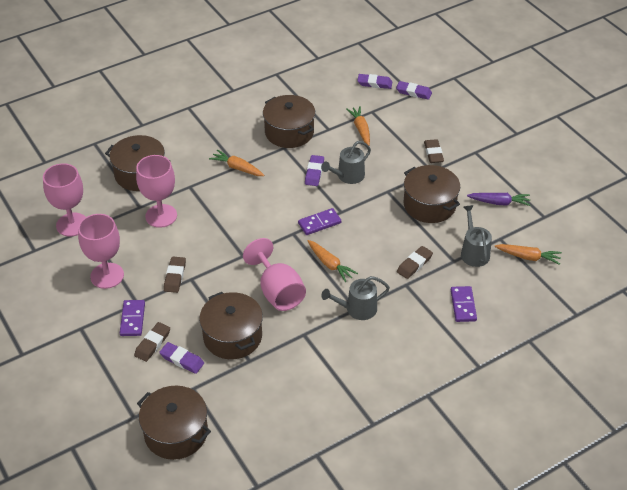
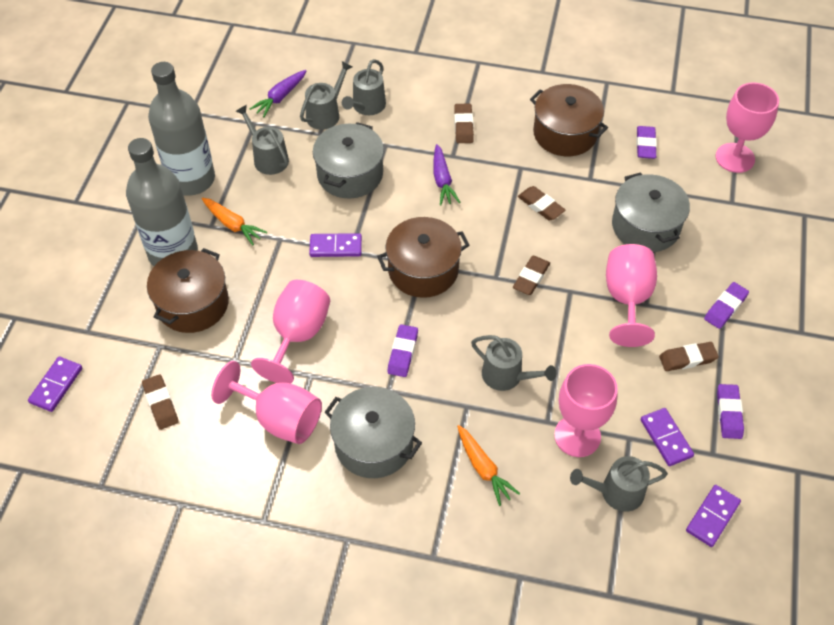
brown eraser: 4 -> 5
brown pot: 5 -> 3
grey bottle: 0 -> 2
grey pot: 0 -> 3
grey watering can: 3 -> 5
orange carrot: 4 -> 2
pink goblet: 4 -> 5
purple carrot: 1 -> 2
purple domino: 3 -> 4

